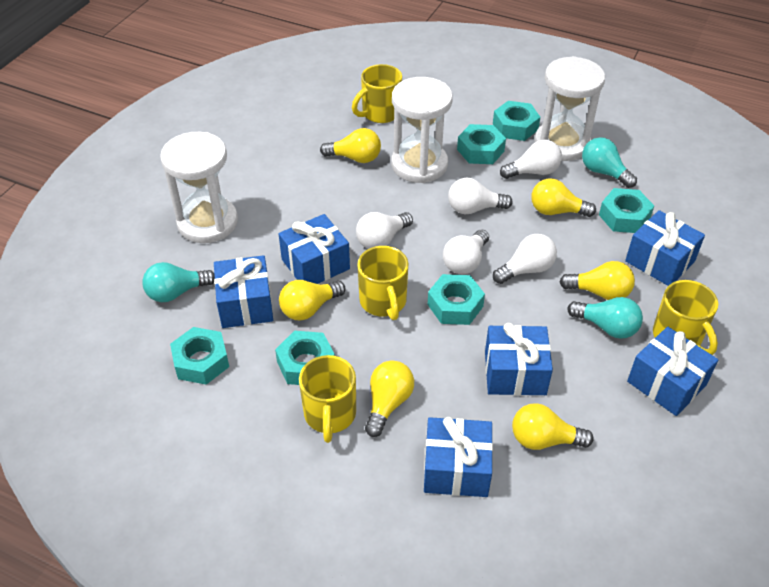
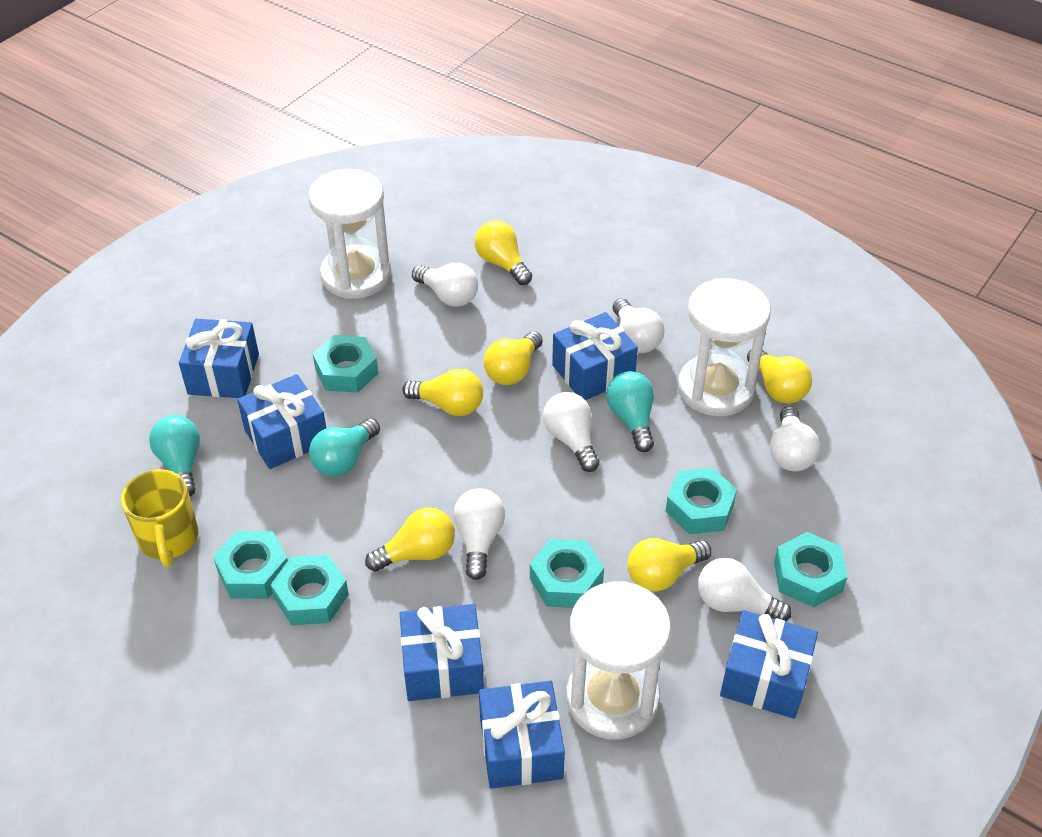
white light bulb: 5 -> 6
yellow mug: 4 -> 1

